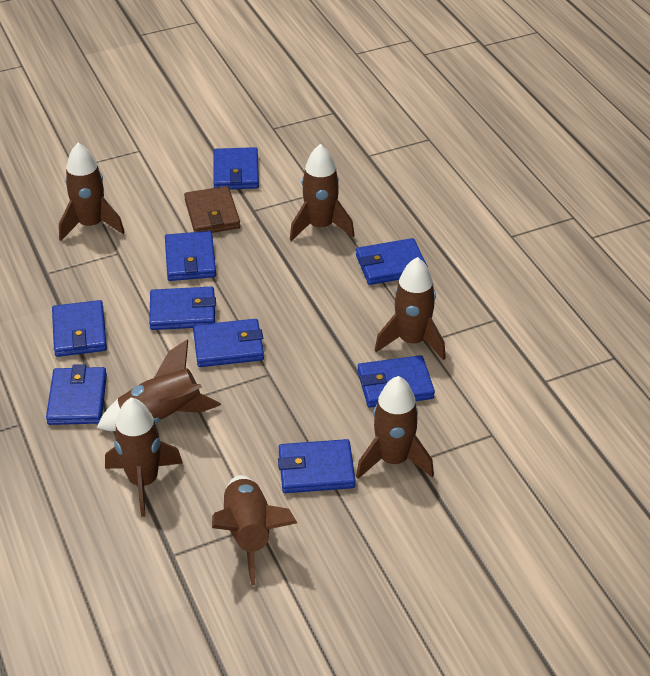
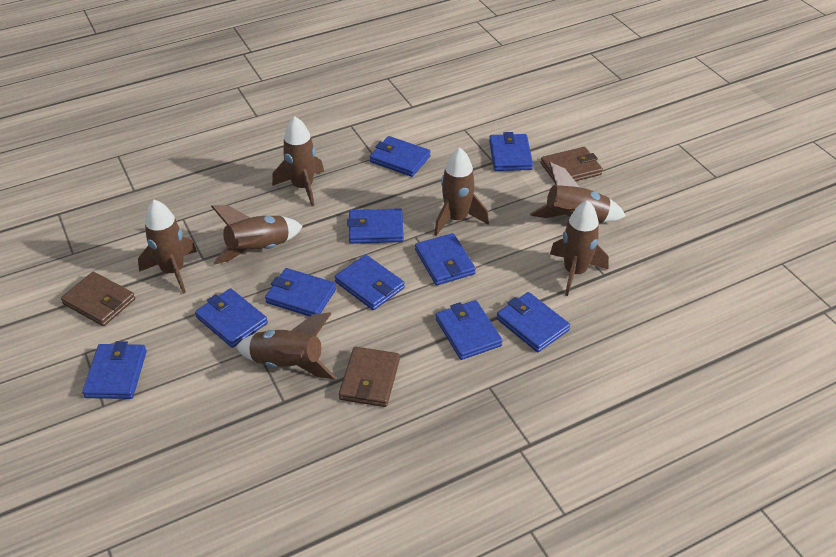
blue wallet: 9 -> 10
brown wallet: 1 -> 3

